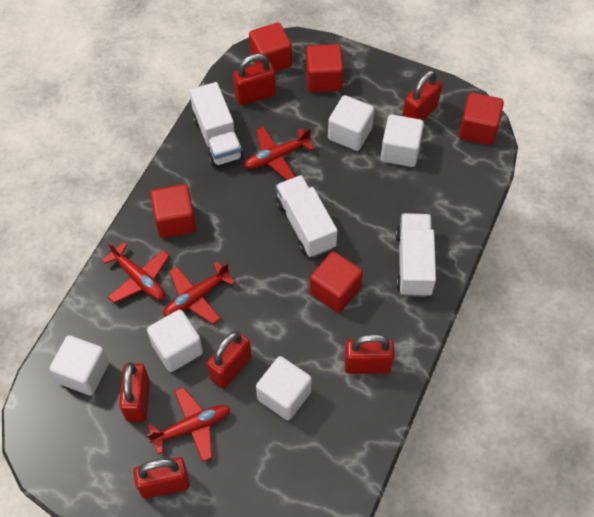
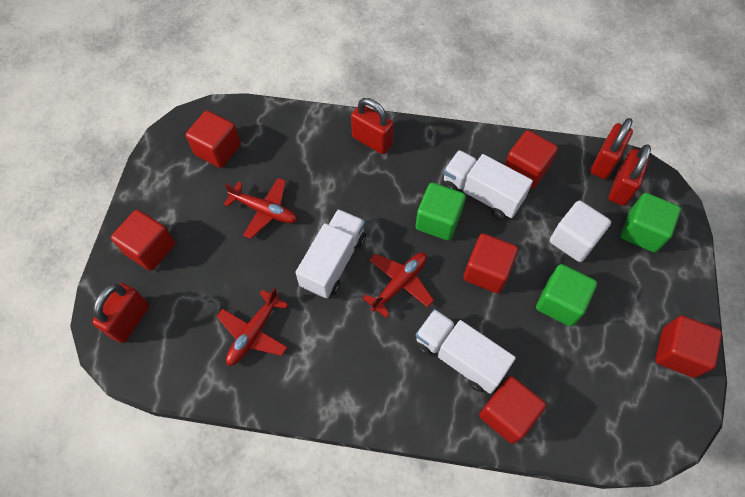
green cube: 0 -> 3
red cube: 5 -> 6
red padlock: 6 -> 4
red plane: 4 -> 3
white cube: 5 -> 1

